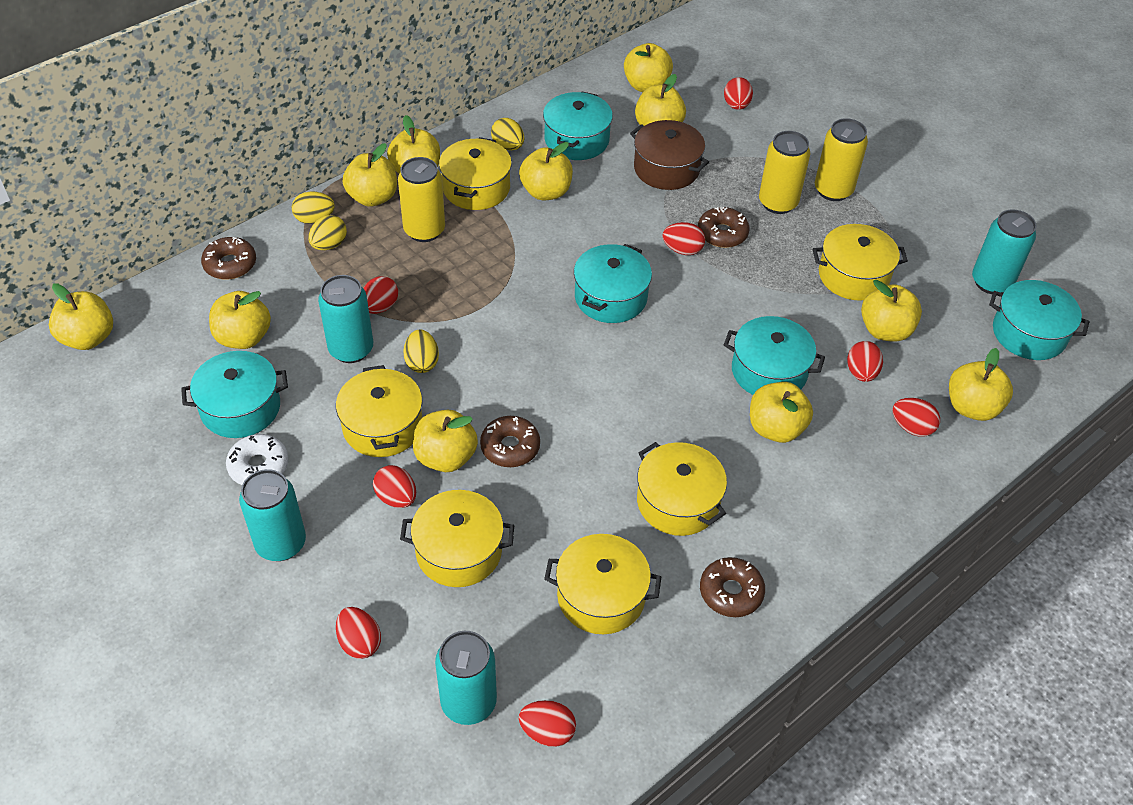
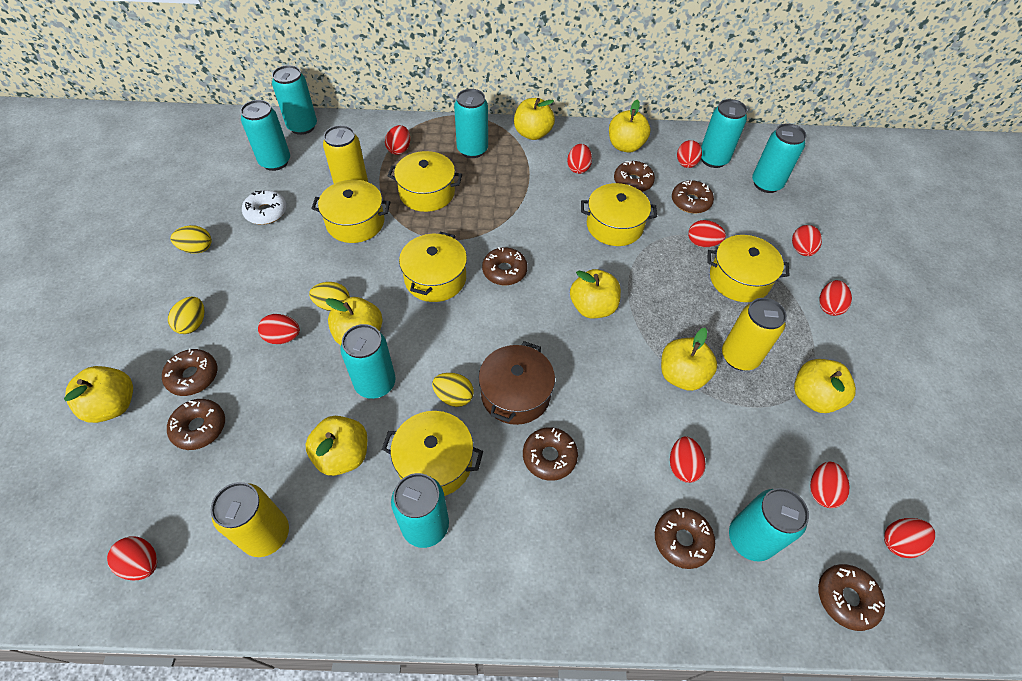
brown donut: 4 -> 8
red egg: 8 -> 11
turquoise can: 4 -> 8
turquoise pot: 5 -> 0
yellow apple: 11 -> 8

